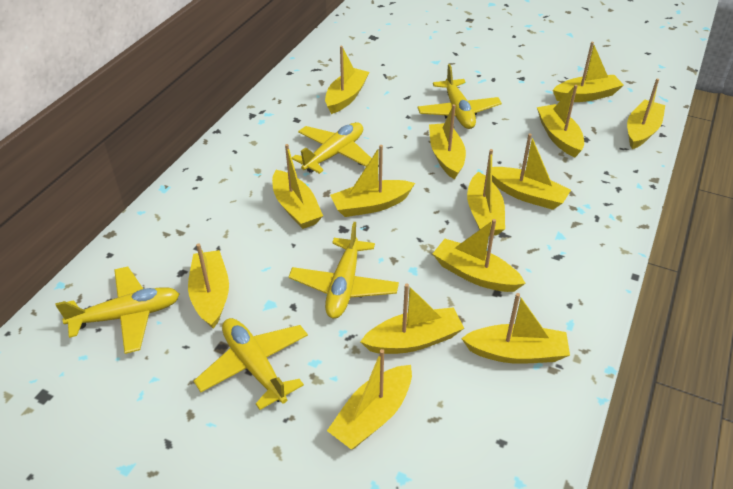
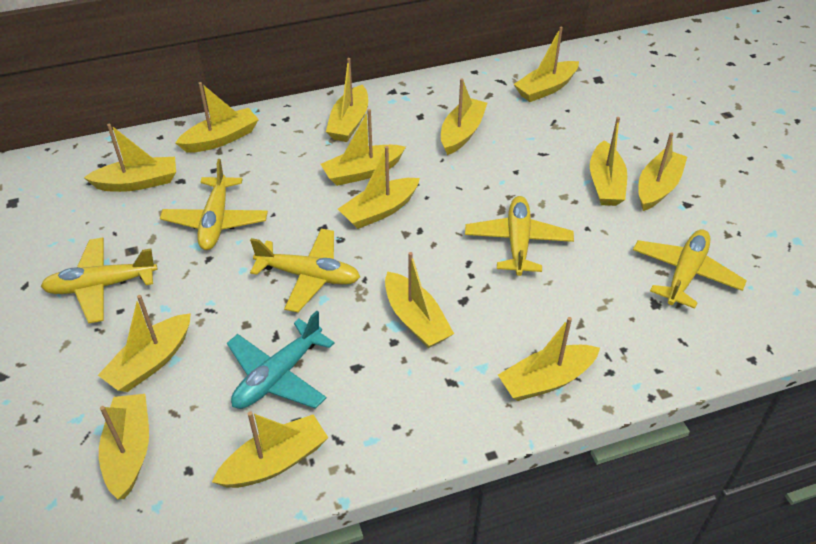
turquoise plane: 0 -> 1

